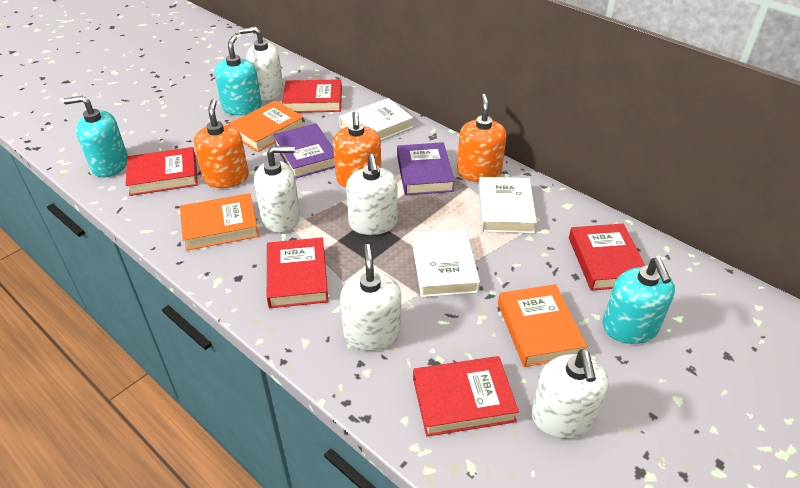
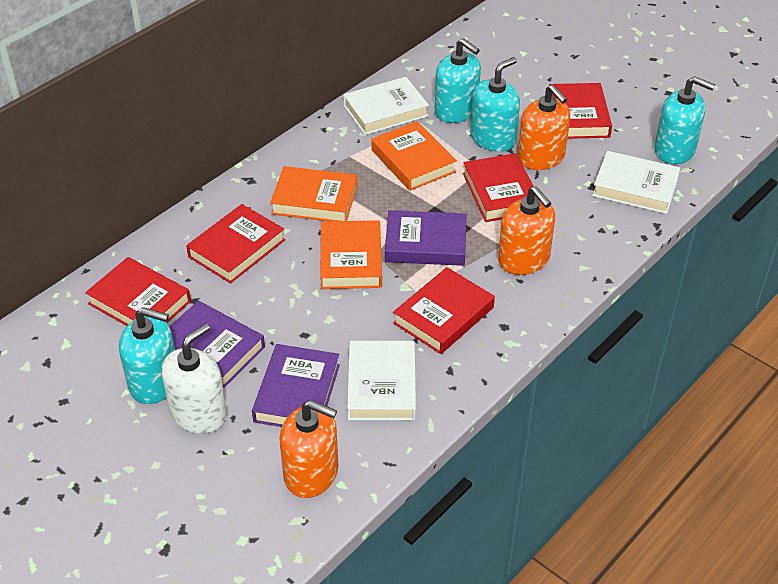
purple book: 2 -> 3
turquoise soap dispenser: 3 -> 4
white soap dispenser: 5 -> 1

